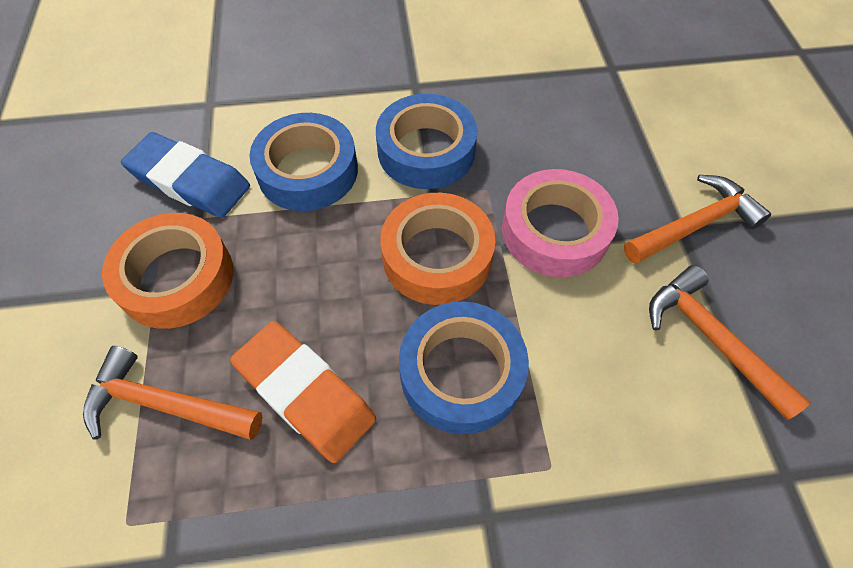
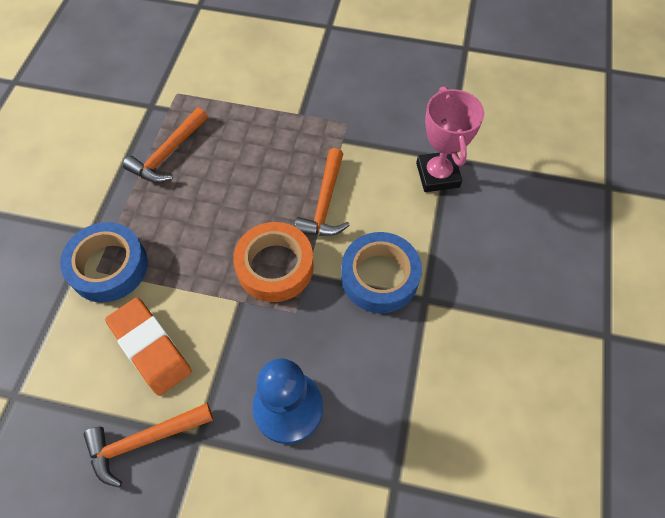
blue eraser: 1 -> 0
blue pawn: 0 -> 1
blue tape: 3 -> 2
orange tape: 2 -> 1
pink tape: 1 -> 0
pink trophy: 0 -> 1

